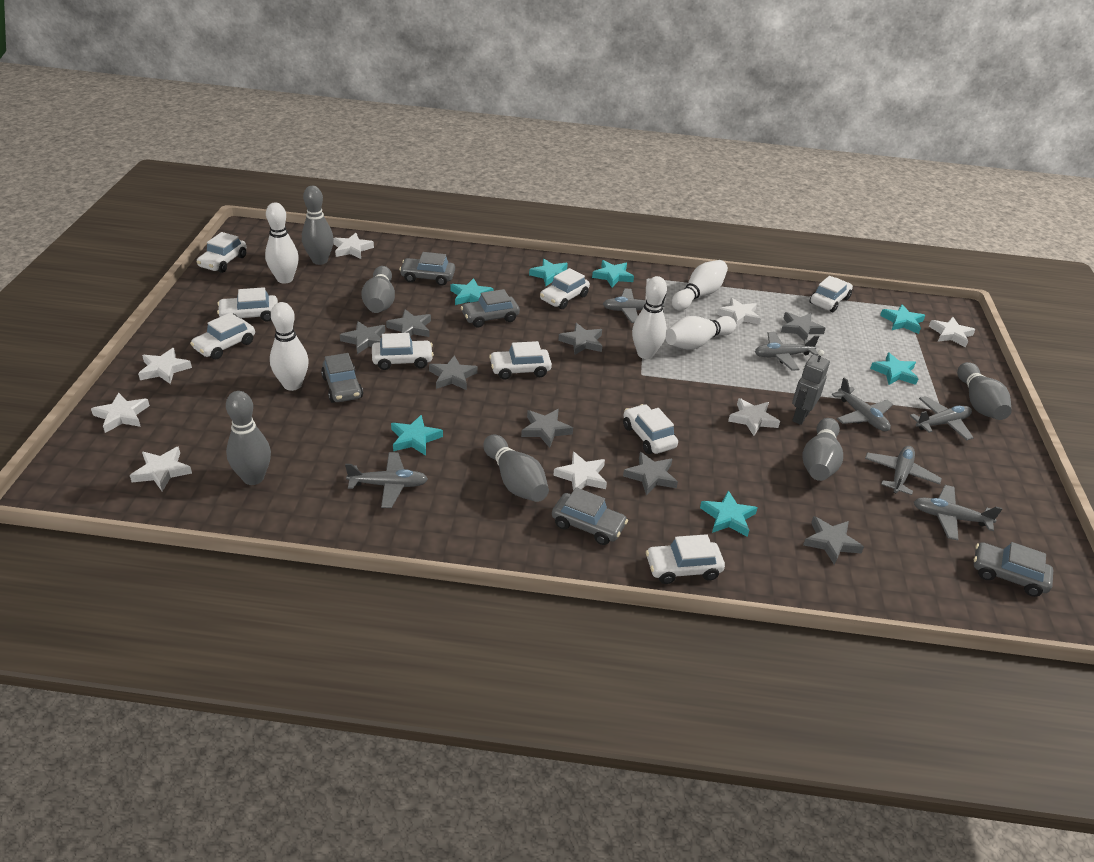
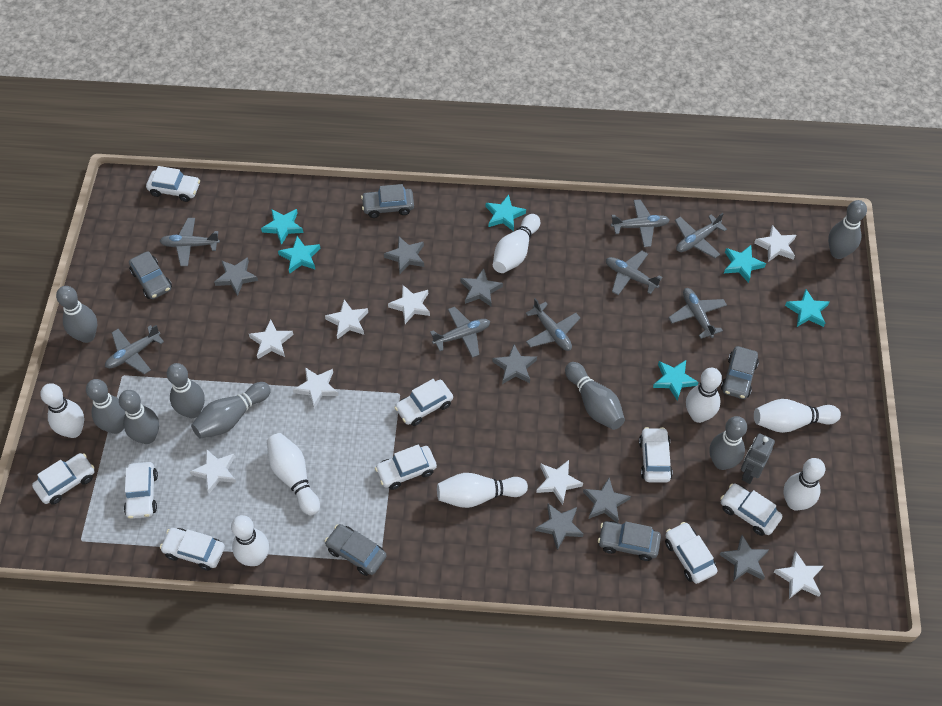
grey bowling pin: 6 -> 8
grey plane: 7 -> 8
grey star: 8 -> 7
turquoise star: 7 -> 6
white bowling pin: 5 -> 8

